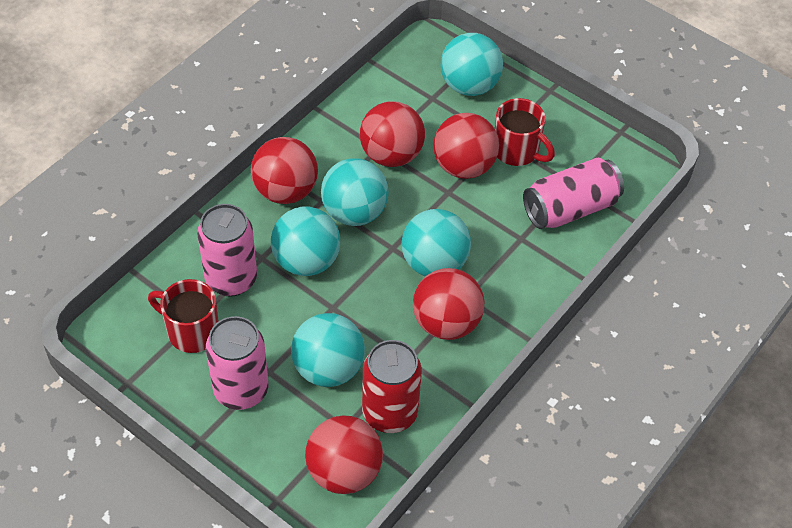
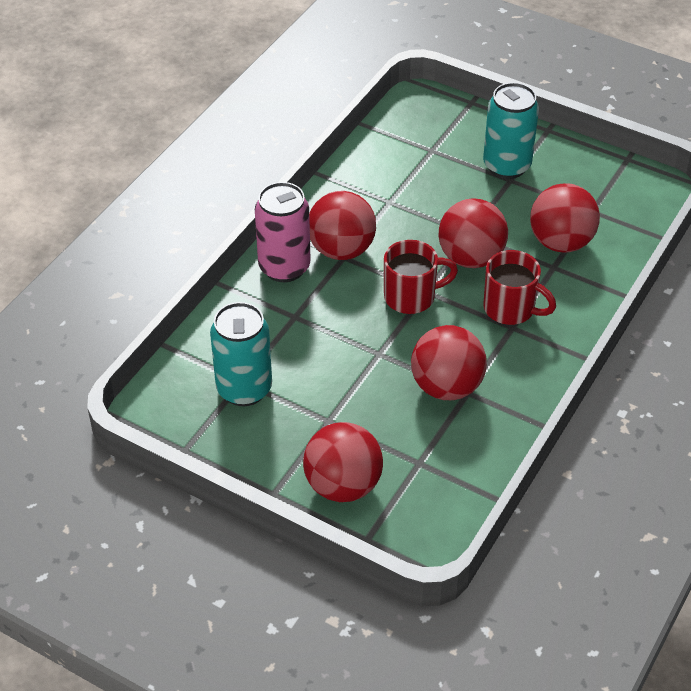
pink can: 3 -> 1
red can: 1 -> 0
turquoise ball: 5 -> 0
turquoise can: 0 -> 2

